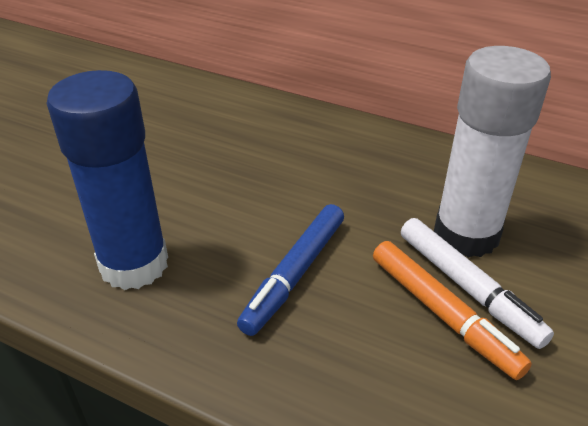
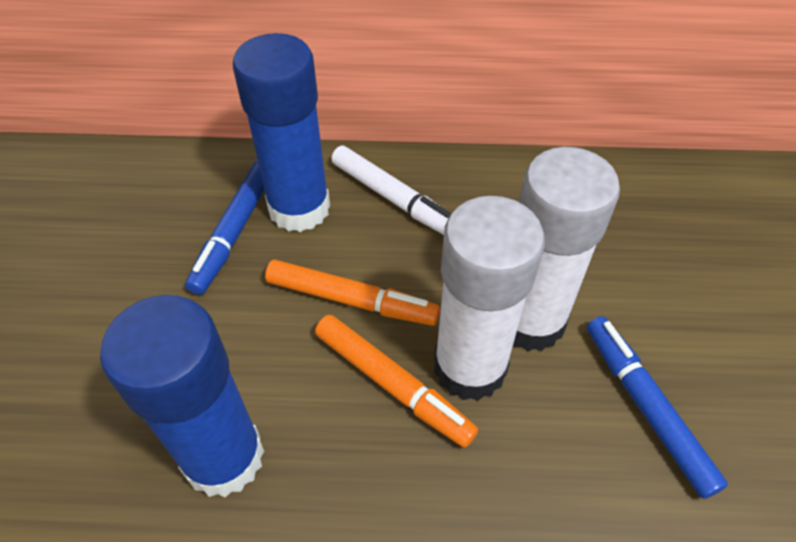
blue glue stick: 1 -> 2
blue marker: 1 -> 2
orange marker: 1 -> 2
white glue stick: 1 -> 2

